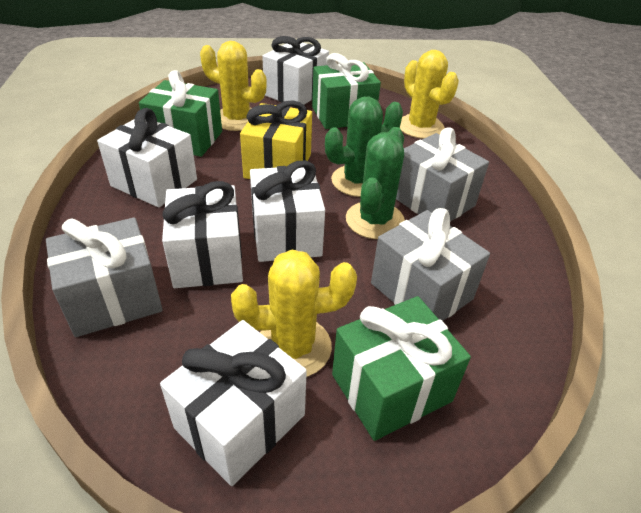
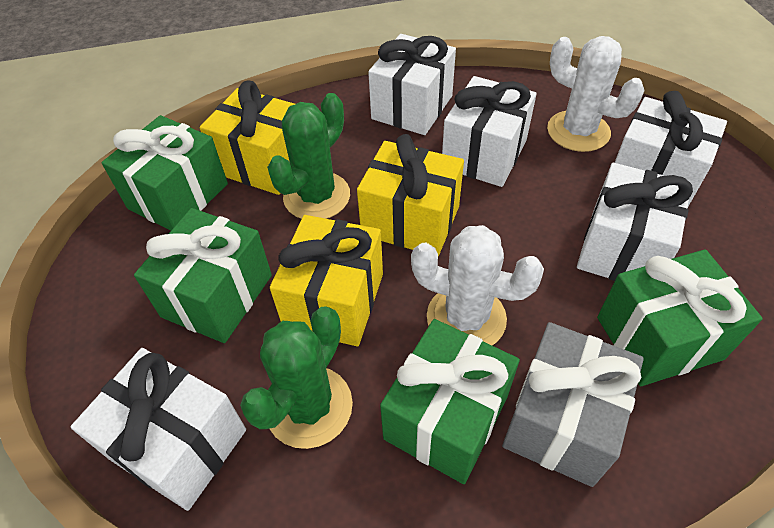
green gift: 3 -> 4
grey gift: 3 -> 1
white cactus: 0 -> 2
yellow cactus: 3 -> 0
yellow gift: 1 -> 3

